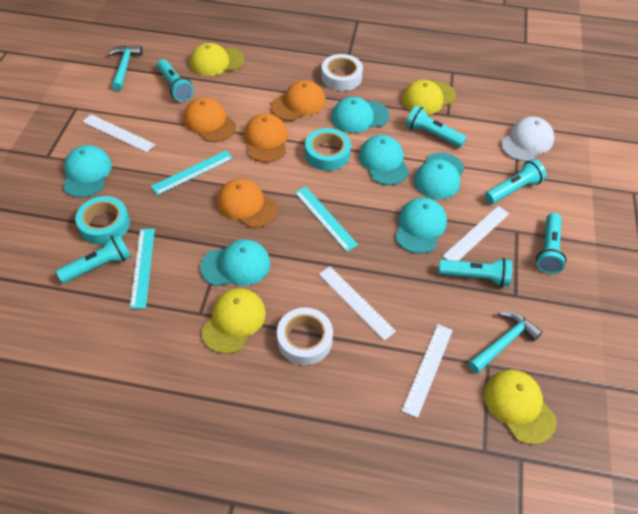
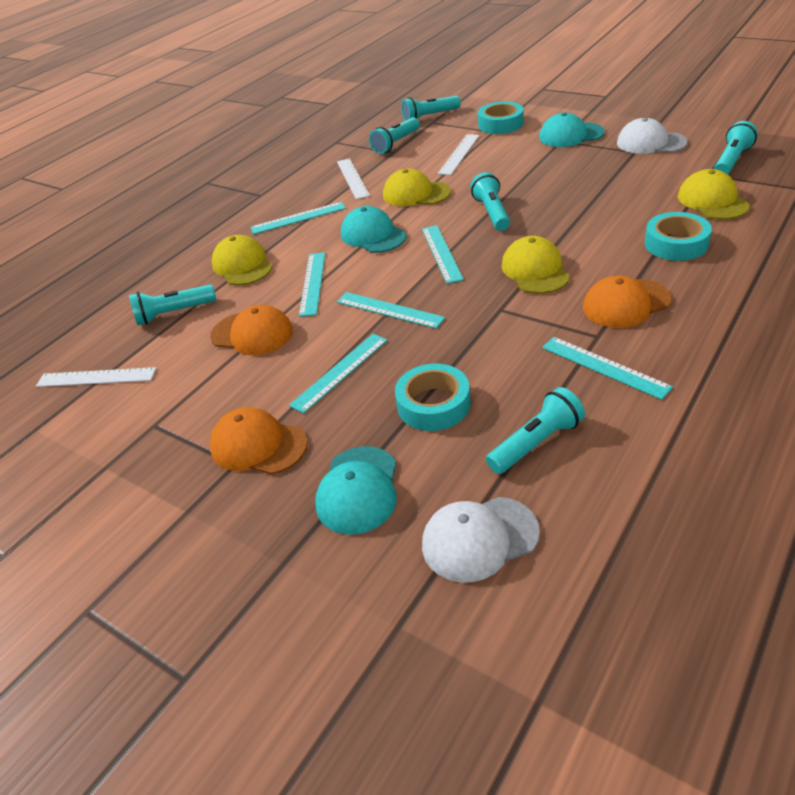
orange cap: 4 -> 3
turquoise cap: 6 -> 3
turquoise hammer: 2 -> 0
turquoise ruler: 3 -> 6
turquoise tape: 2 -> 3
white cap: 1 -> 2
white ruler: 4 -> 3
white tape: 2 -> 0

